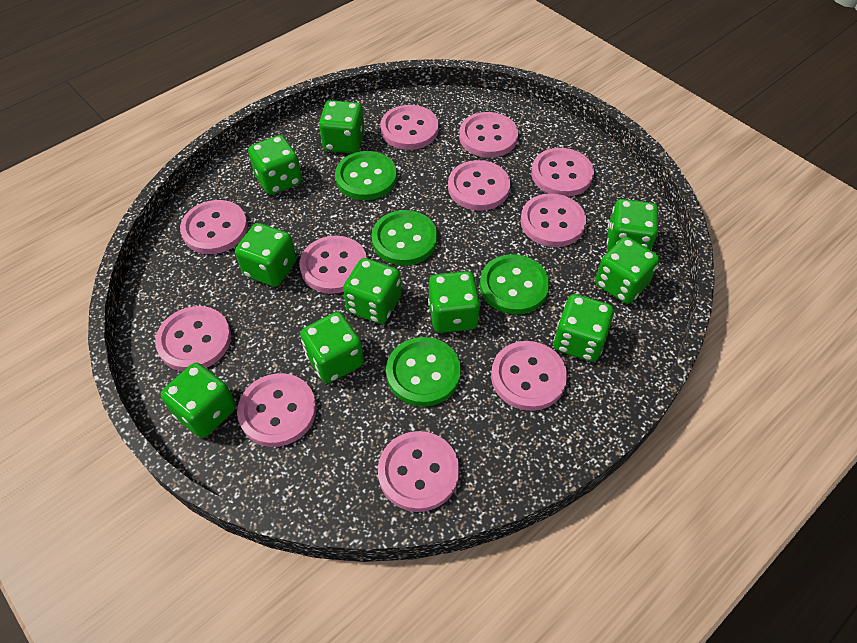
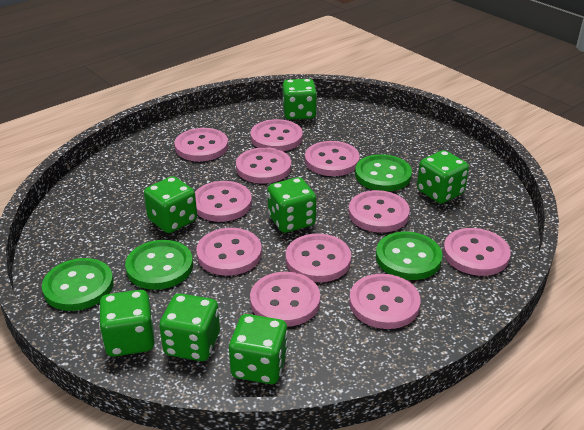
green dice: 10 -> 7

